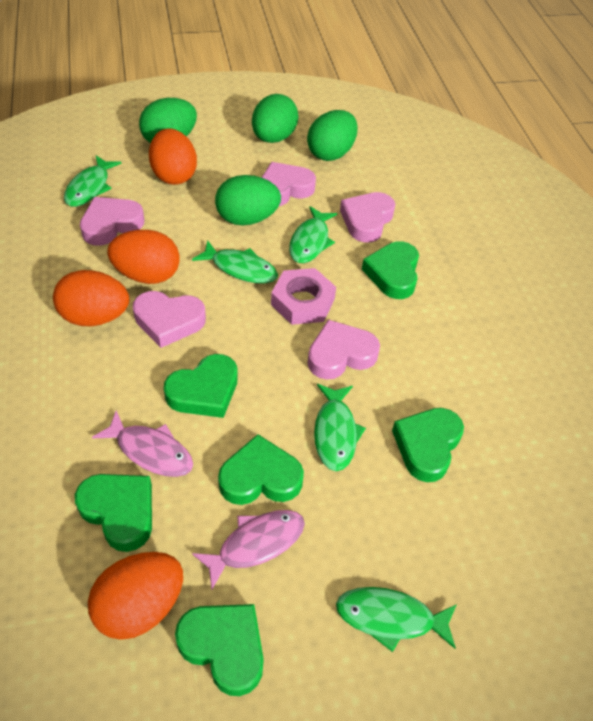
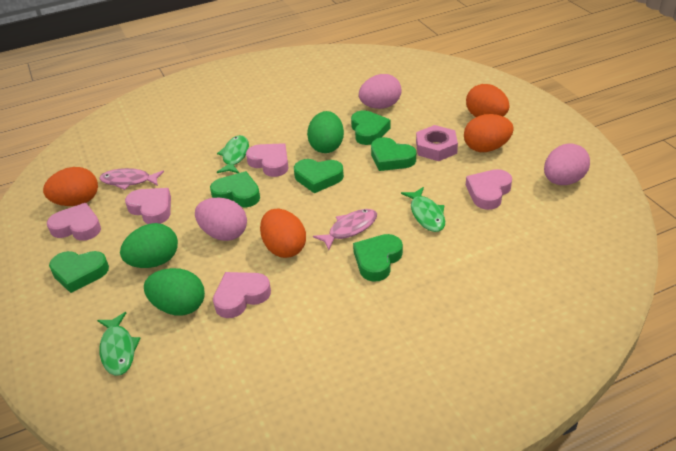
green egg: 4 -> 3
green fish: 5 -> 3
pink egg: 0 -> 3

